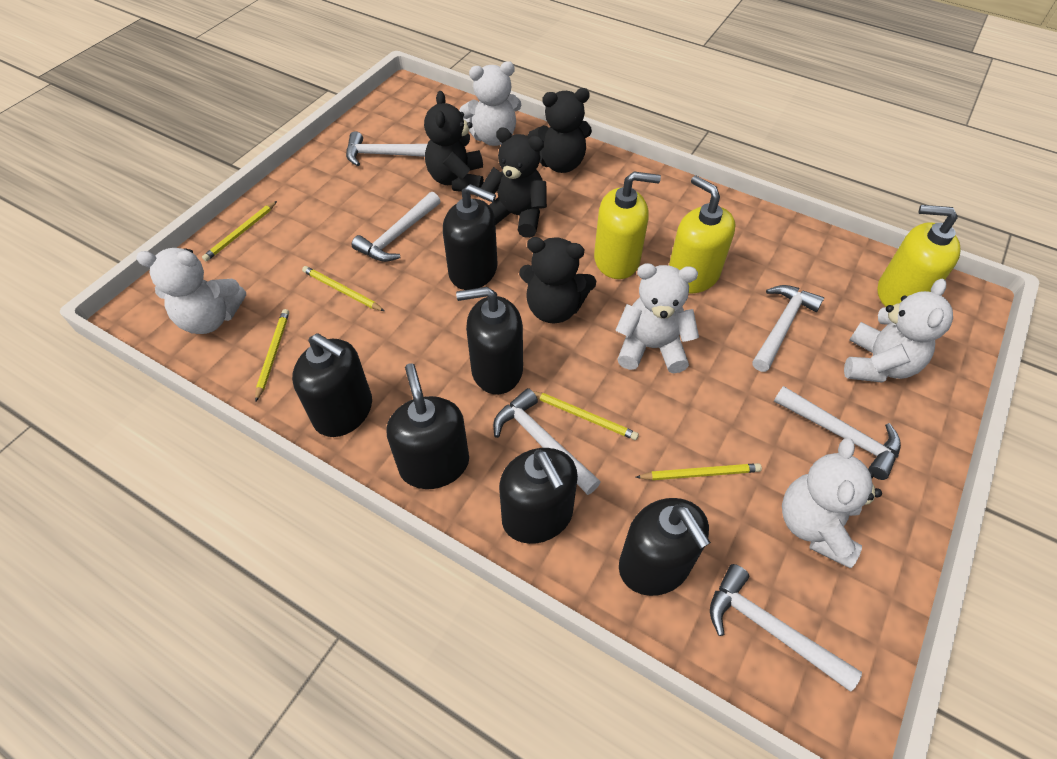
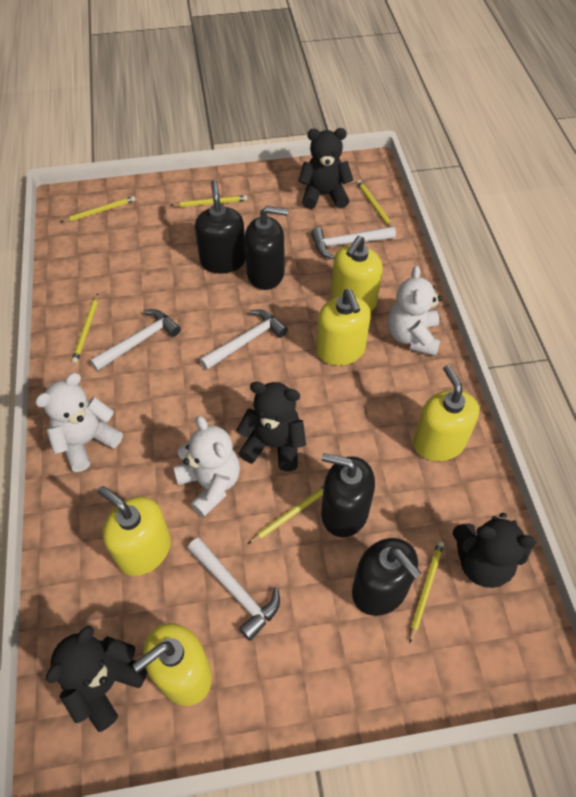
black soap dispenser: 6 -> 4
white hammer: 6 -> 4
white teddy bear: 5 -> 3
yellow pencil: 5 -> 6
yellow soap dispenser: 3 -> 5

